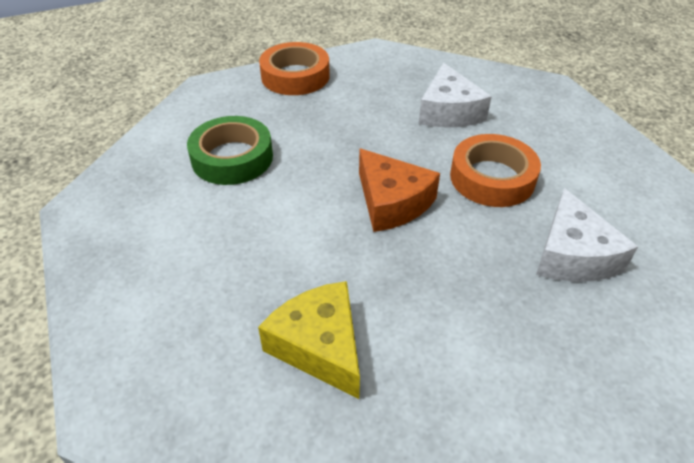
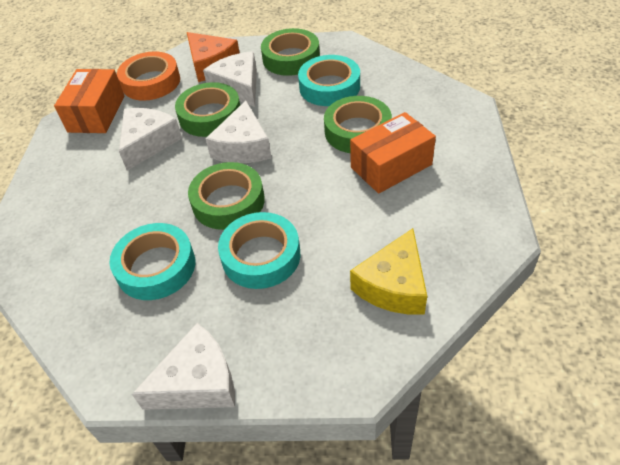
green tape: 1 -> 4
orange box: 0 -> 2
orange tape: 2 -> 1
turquoise tape: 0 -> 3
white cheese: 2 -> 4

